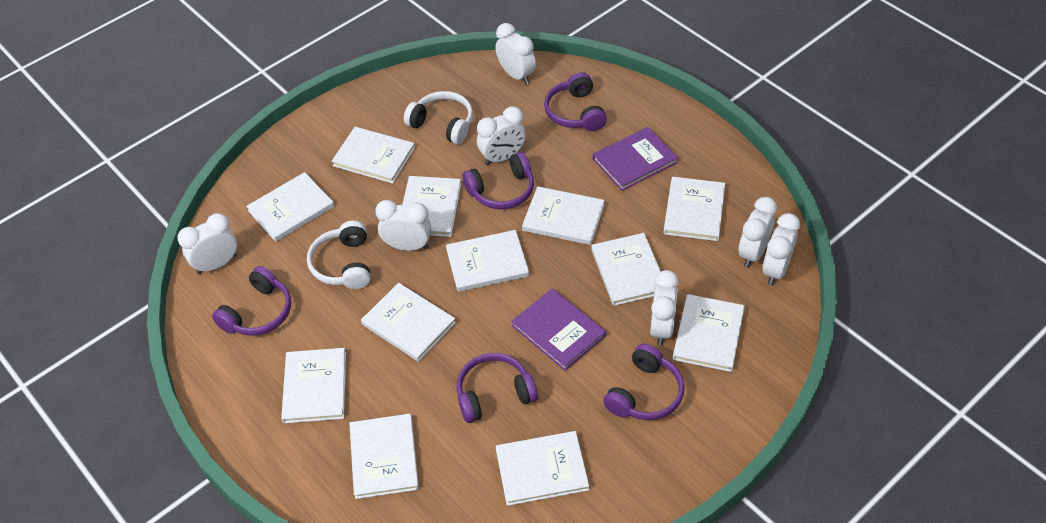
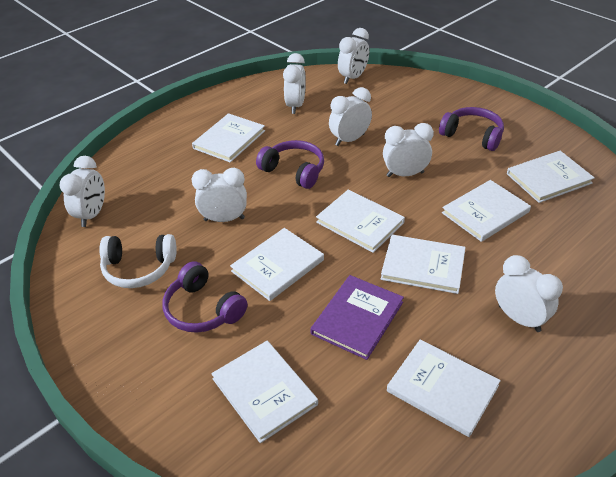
purple book: 2 -> 1
purple headphones: 5 -> 3
white book: 12 -> 8
white headphones: 2 -> 1

